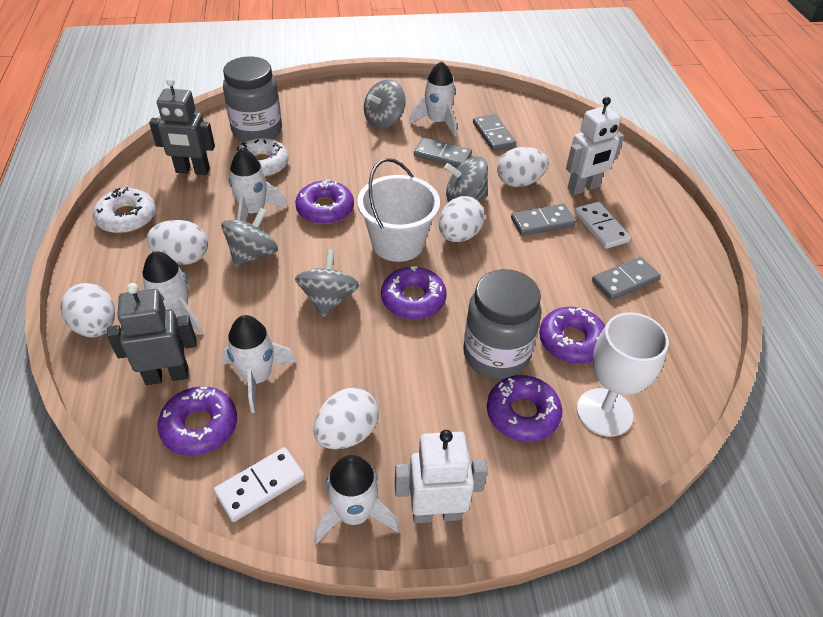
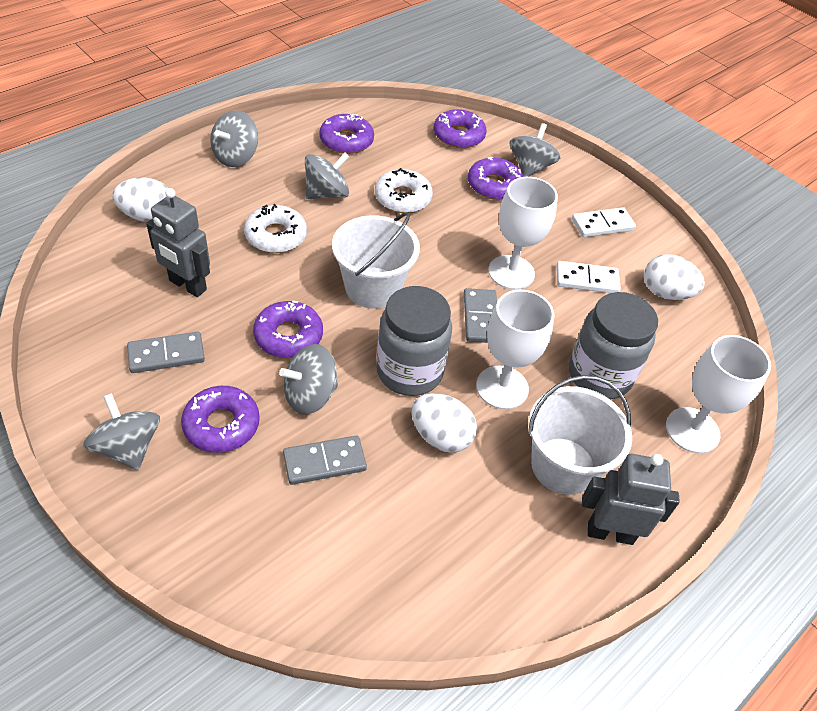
grey domino: 4 -> 3
grey spinning top: 4 -> 5
white bucket: 1 -> 2
white egg: 5 -> 3
white goblet: 1 -> 3
white robot: 2 -> 0
white rocket: 5 -> 0

